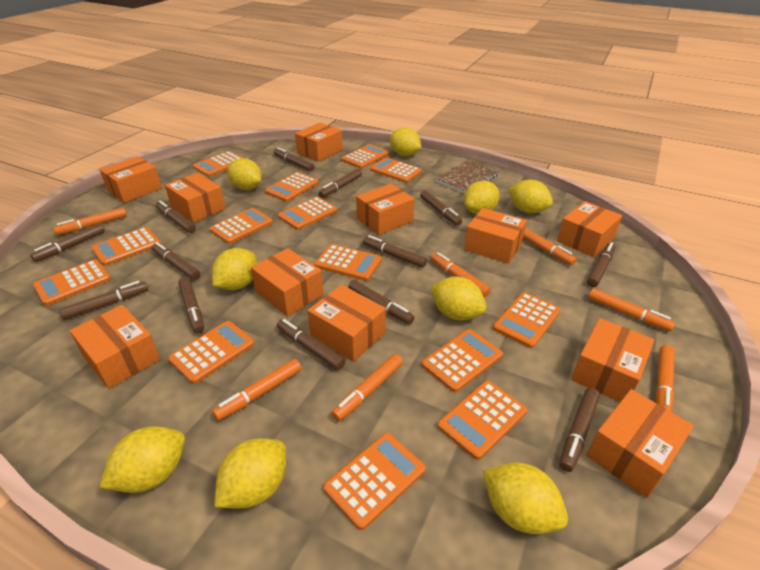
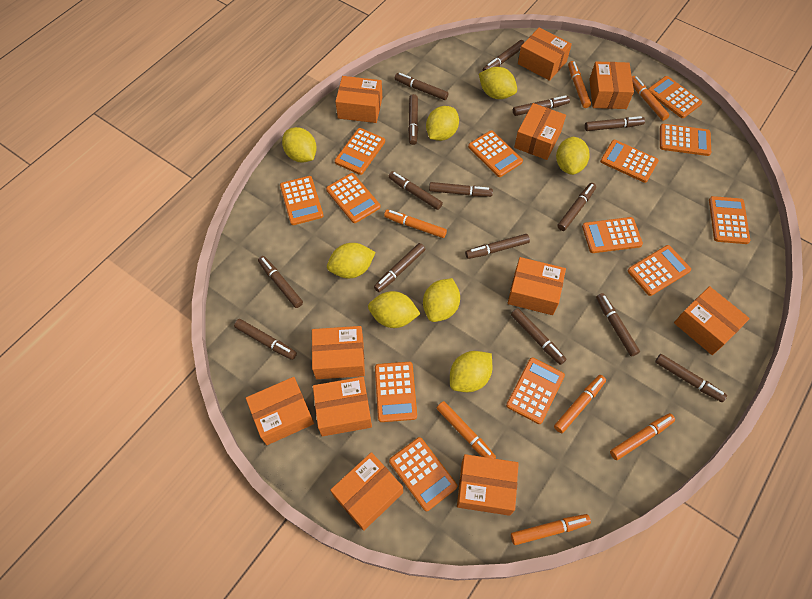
brown marker: 13 -> 15
brown notebook: 1 -> 0
orange calculator: 14 -> 13
yellow lemon: 9 -> 8

